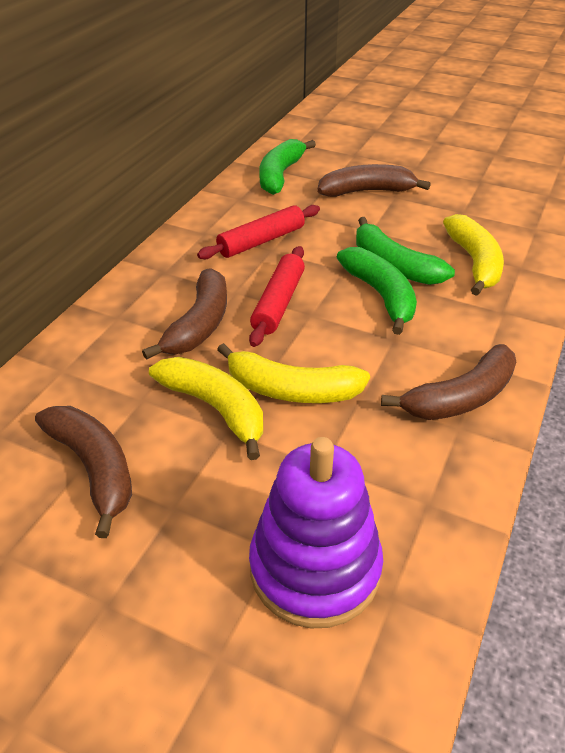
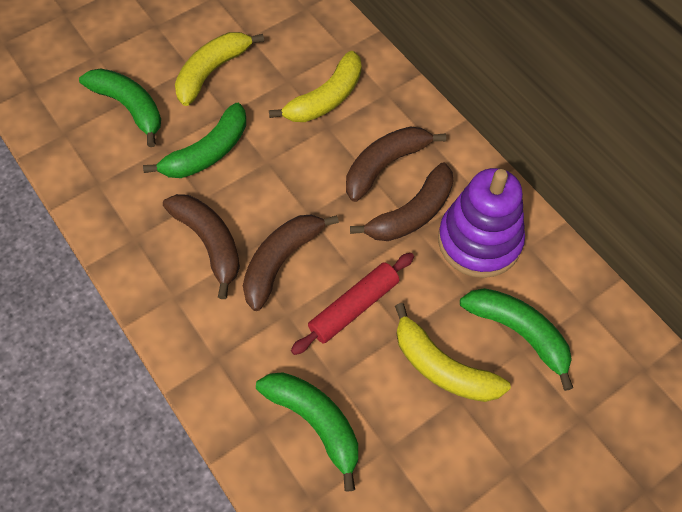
green banana: 3 -> 4
red rolling pin: 2 -> 1

